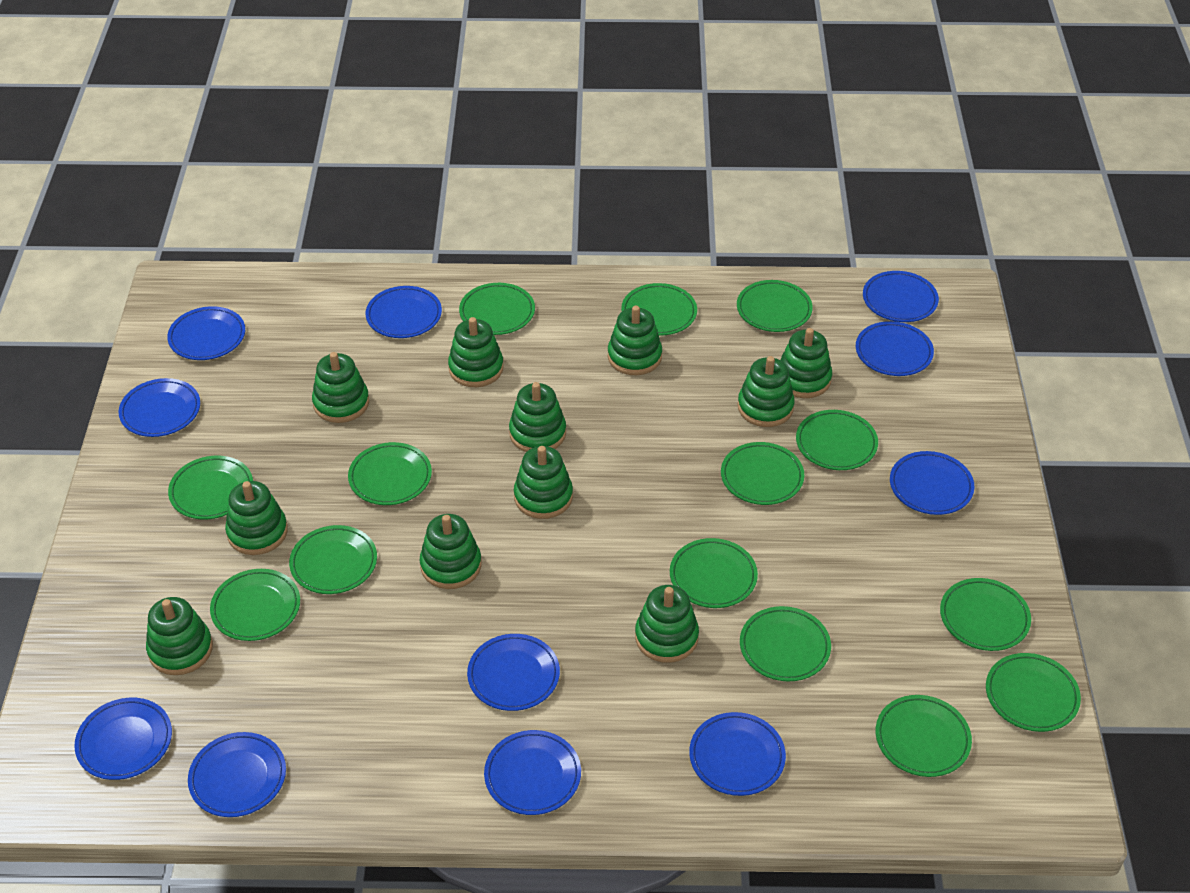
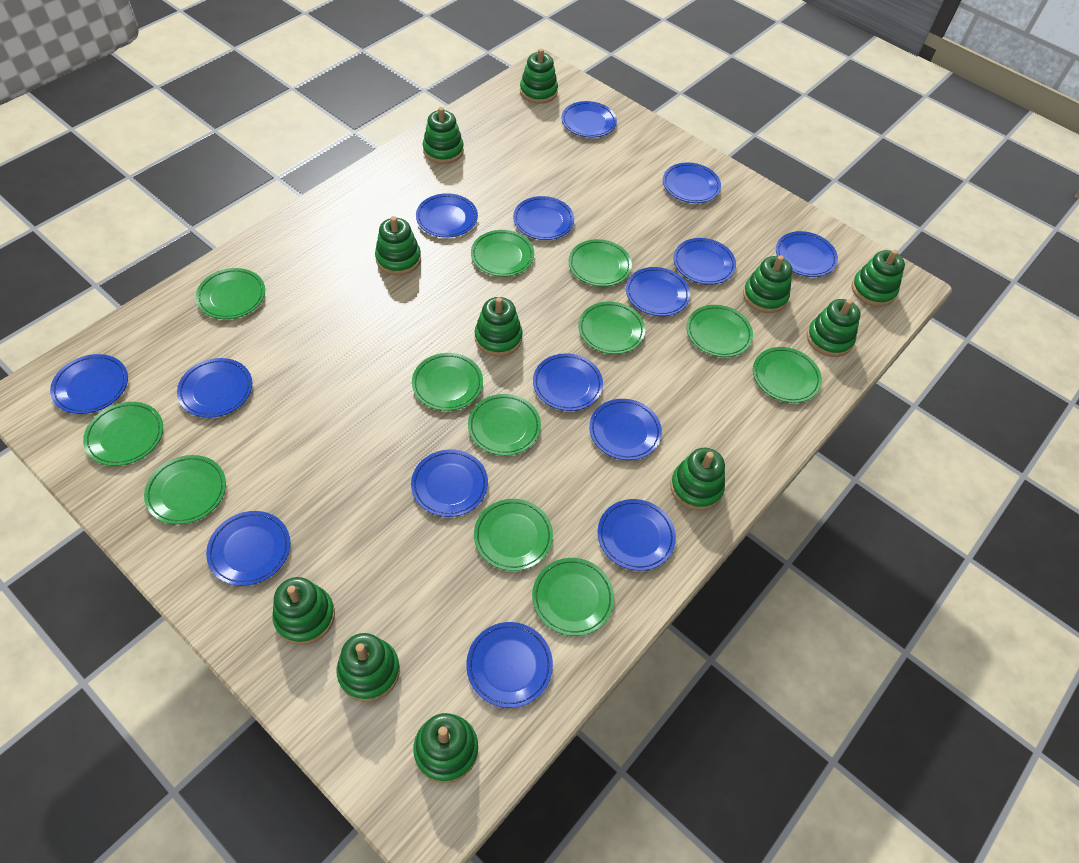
blue plate: 11 -> 15
green plate: 14 -> 12

